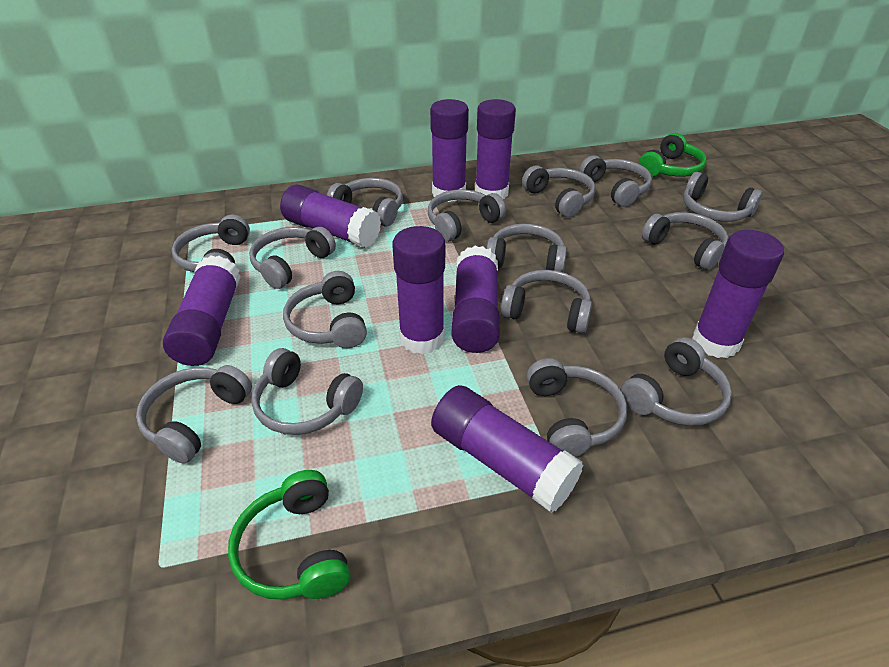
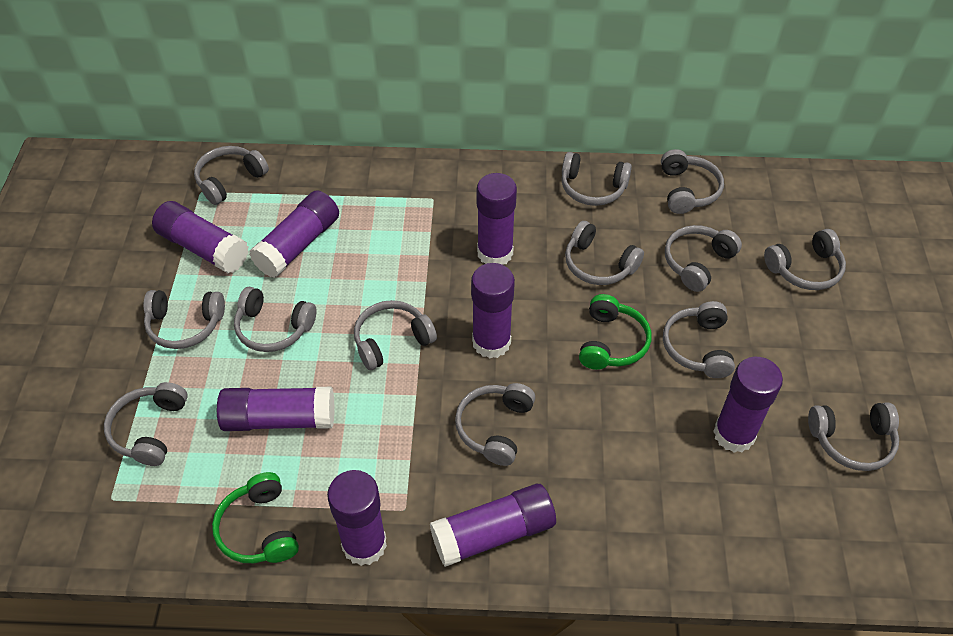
grey headphones: 15 -> 13

